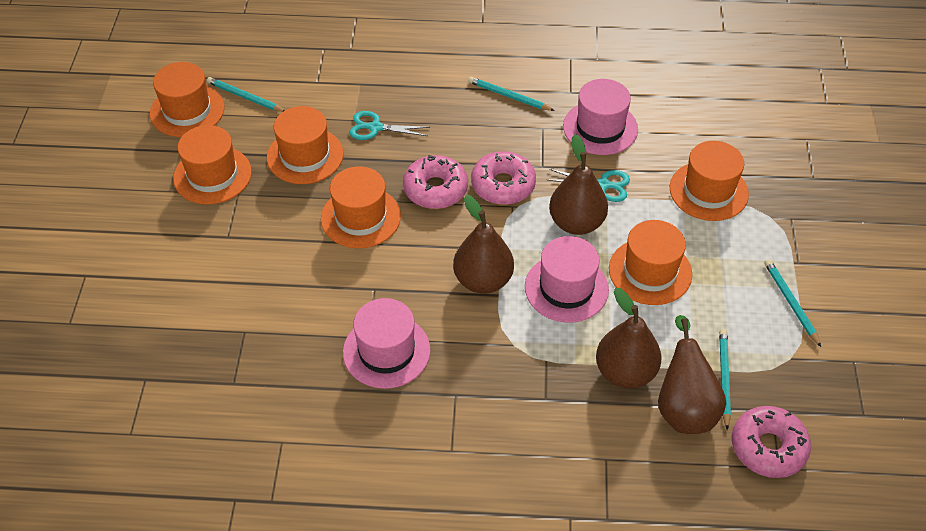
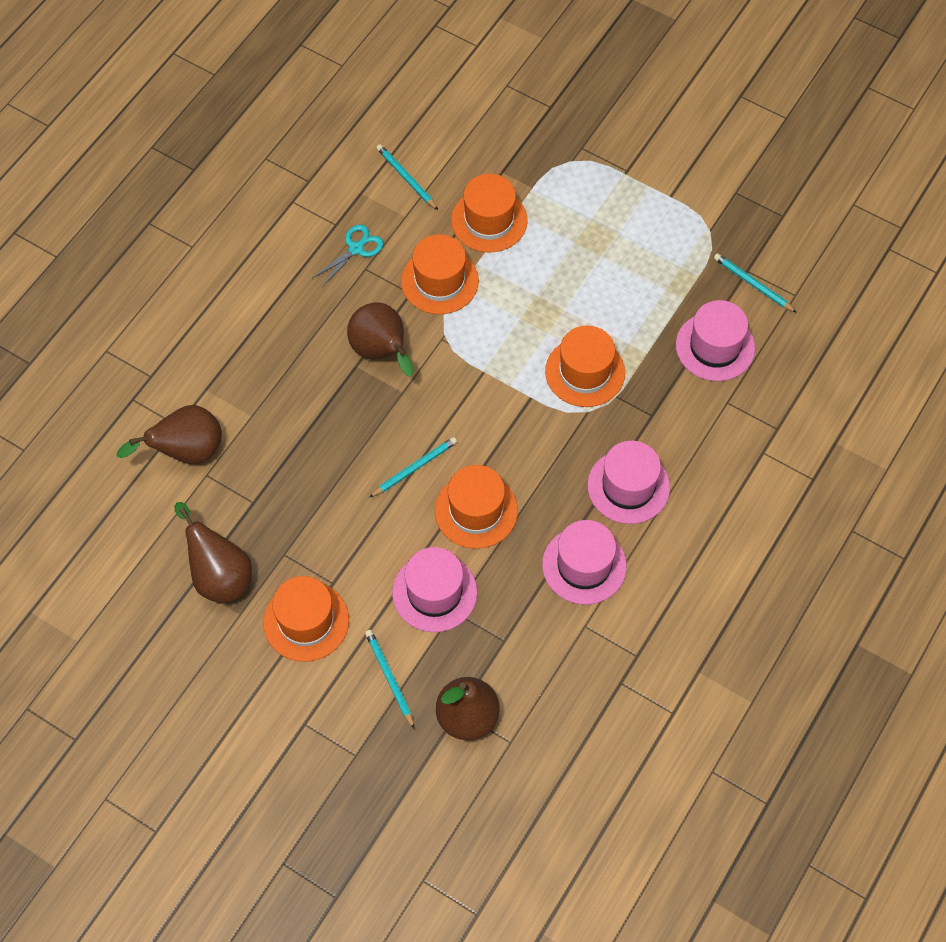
orange hat: 6 -> 5
pink donut: 3 -> 0
pink hat: 3 -> 4
turquoise scissors: 2 -> 1

